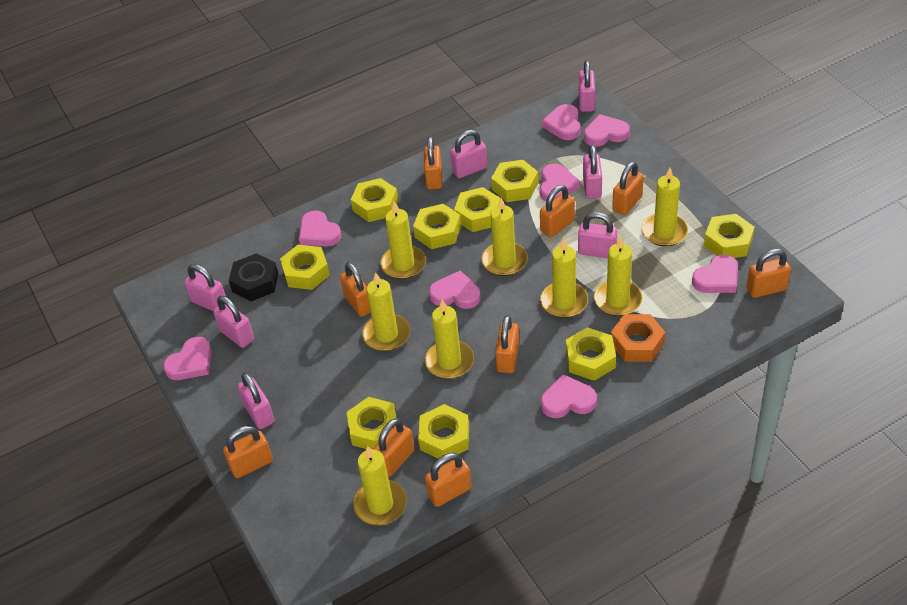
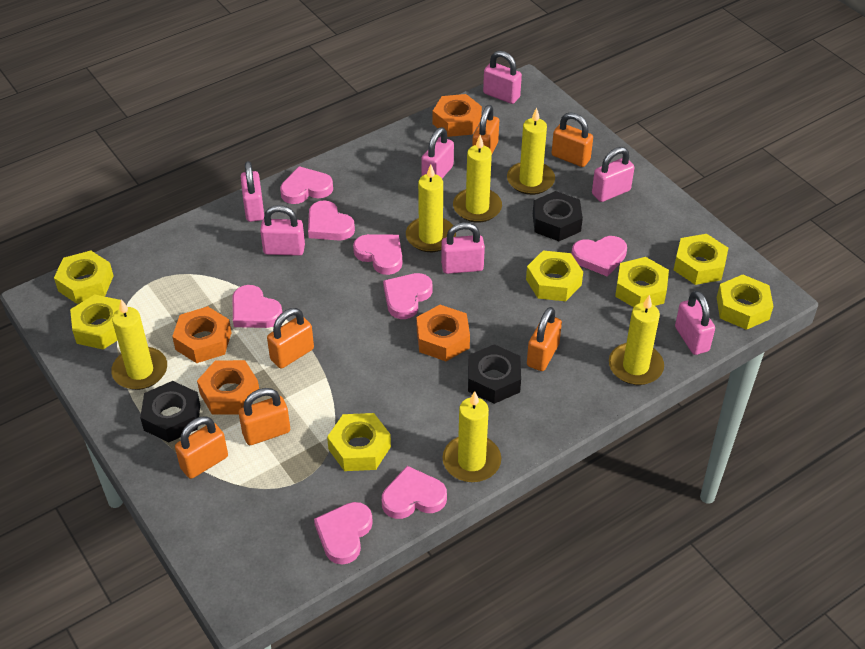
black nut: 1 -> 3
orange nut: 1 -> 4
orange padlock: 9 -> 6
yellow candle: 8 -> 6
yellow nut: 9 -> 7

